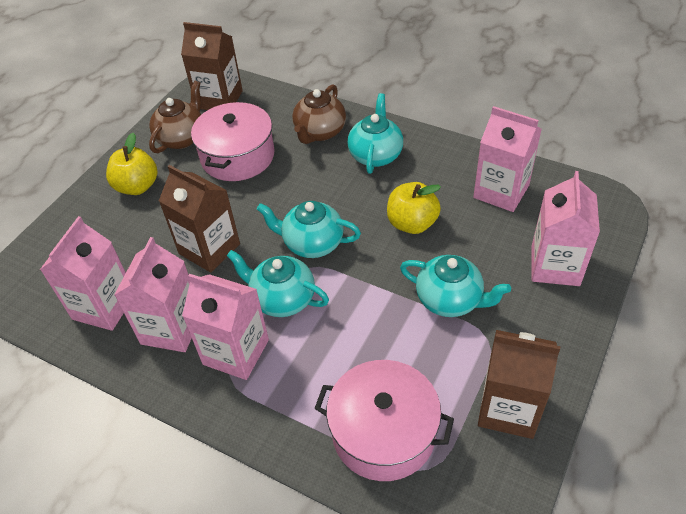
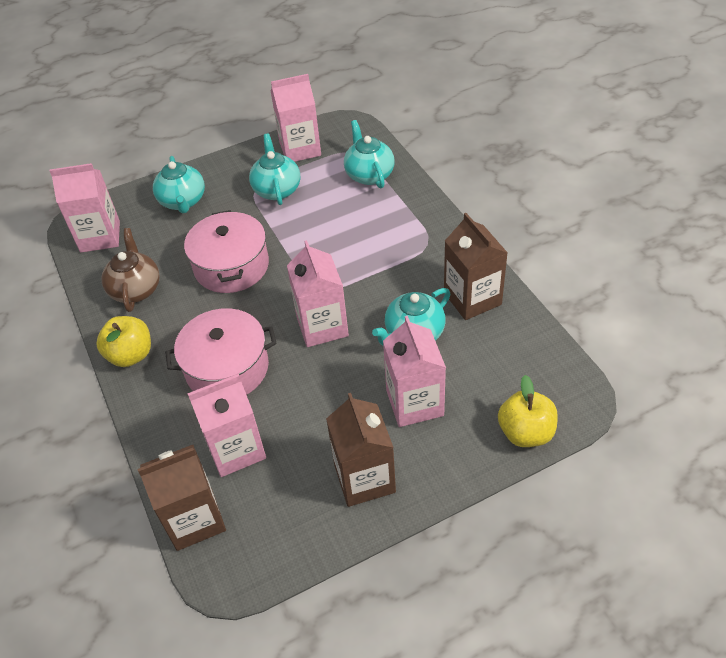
brown teapot: 2 -> 1

